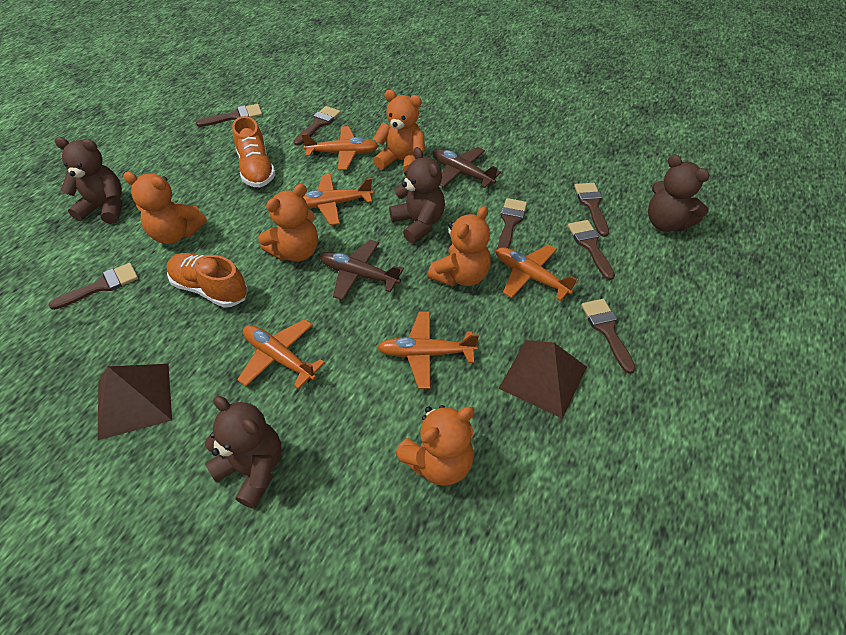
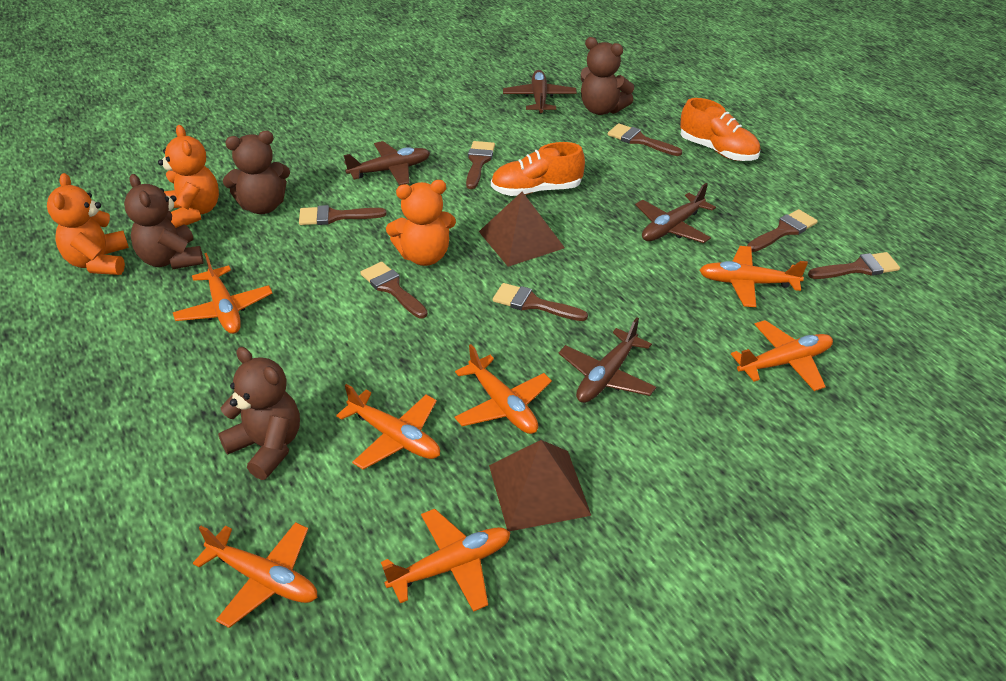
brown plane: 2 -> 4
orange plane: 5 -> 7
orange teddy bear: 5 -> 3

